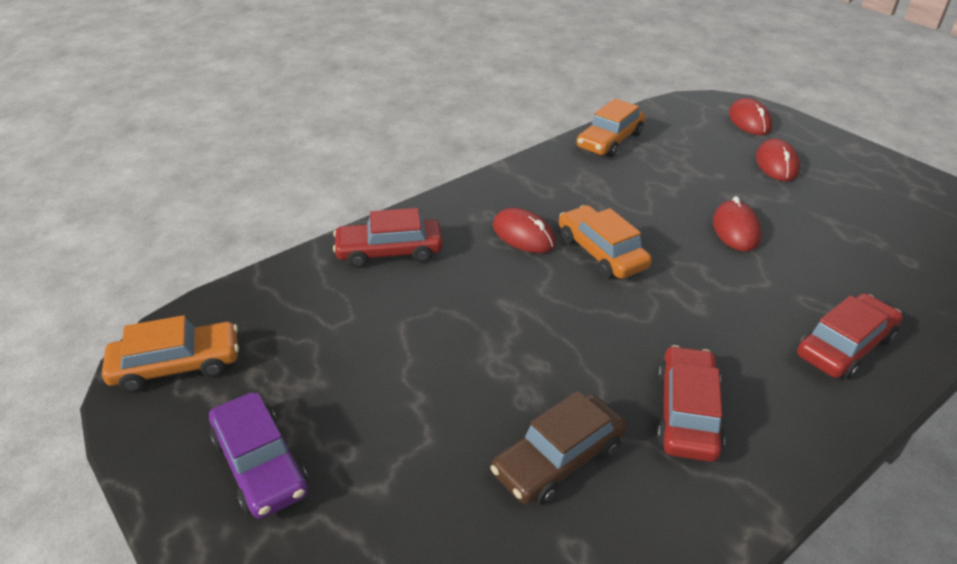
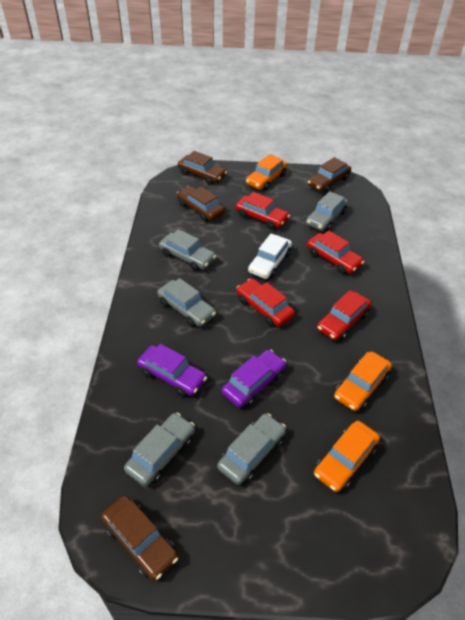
brown car: 1 -> 4
grey car: 0 -> 5
purple car: 1 -> 2
red car: 3 -> 4
red mouse: 4 -> 0
white car: 0 -> 1

